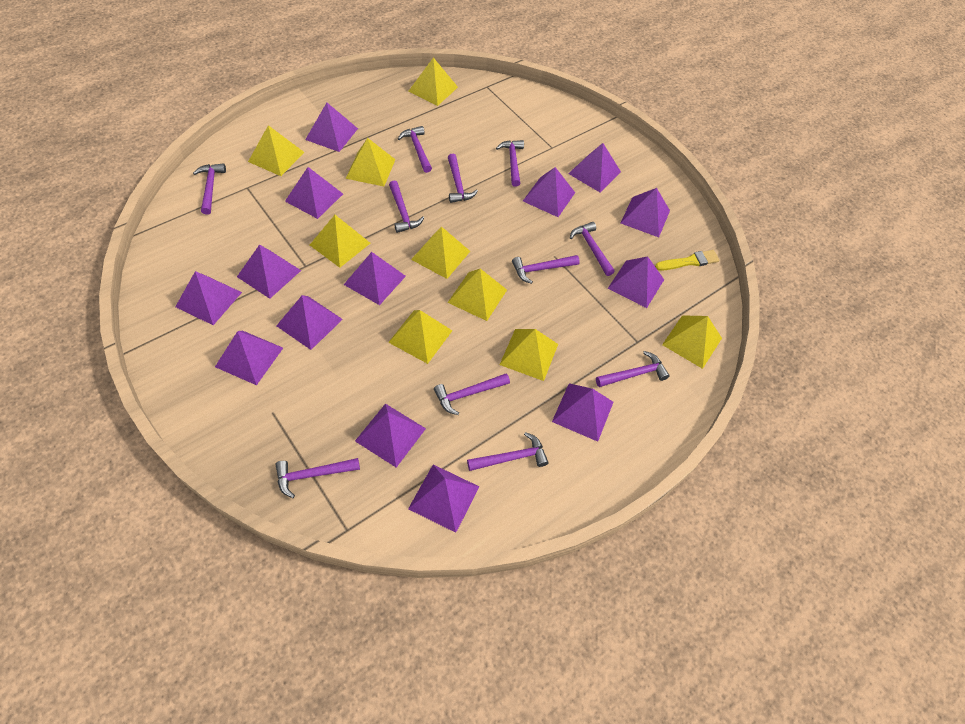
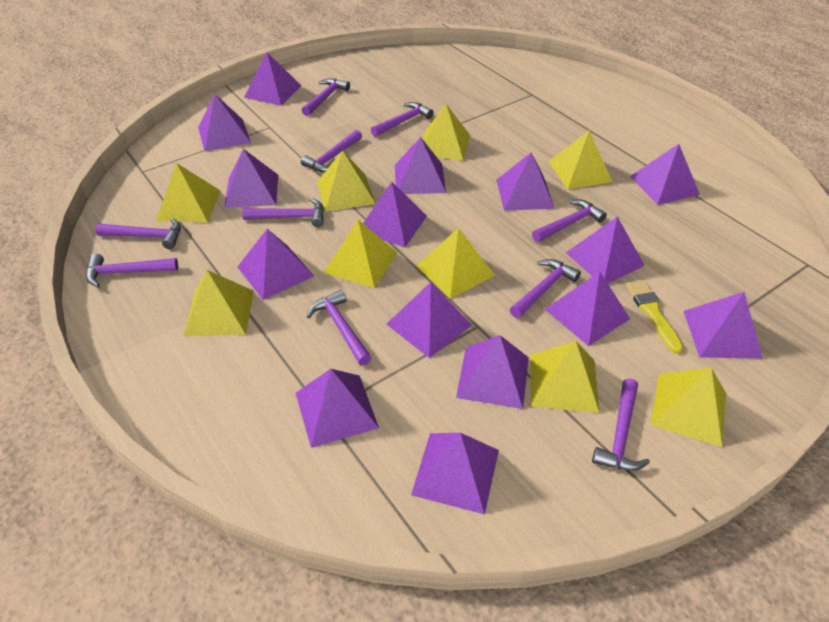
purple hammer: 11 -> 10
purple pyramid: 14 -> 15

